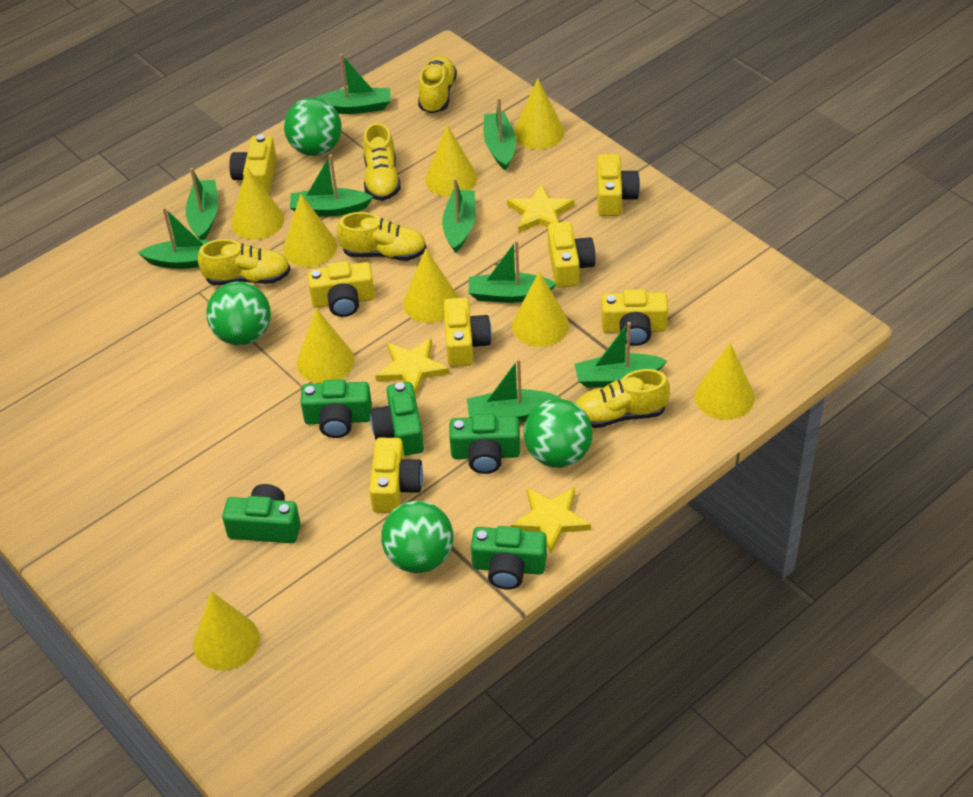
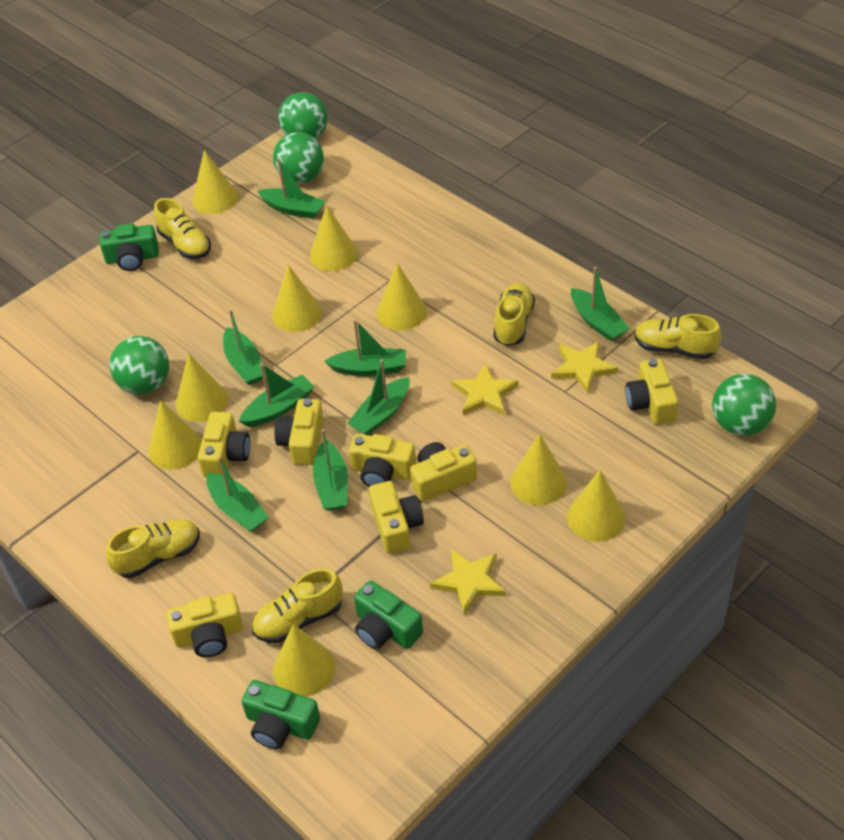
green boat: 9 -> 8
green camera: 5 -> 3

